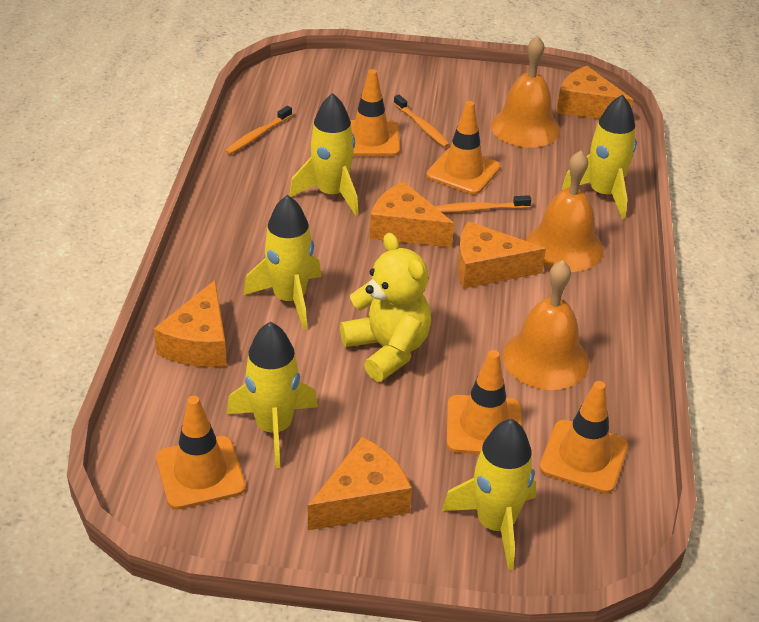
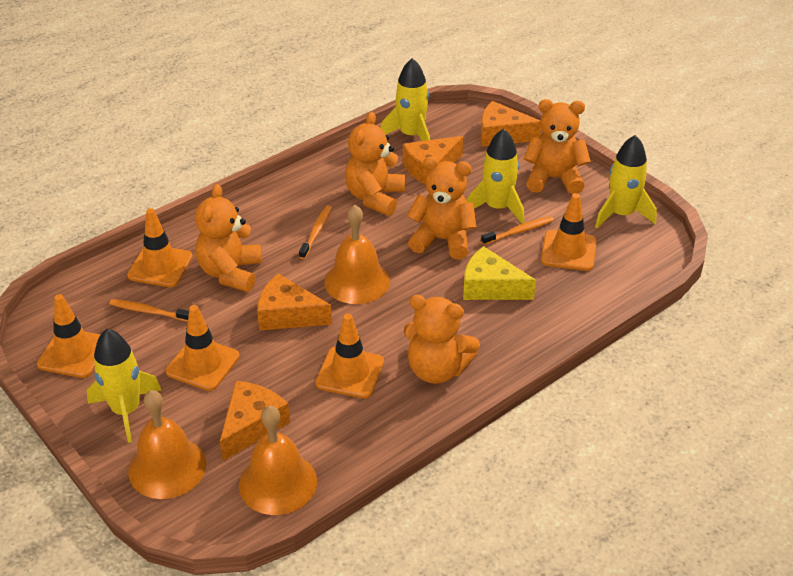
orange cheese: 5 -> 4
orange teddy bear: 0 -> 5
yellow cheese: 0 -> 1
yellow rocket: 5 -> 4
yellow teddy bear: 1 -> 0

